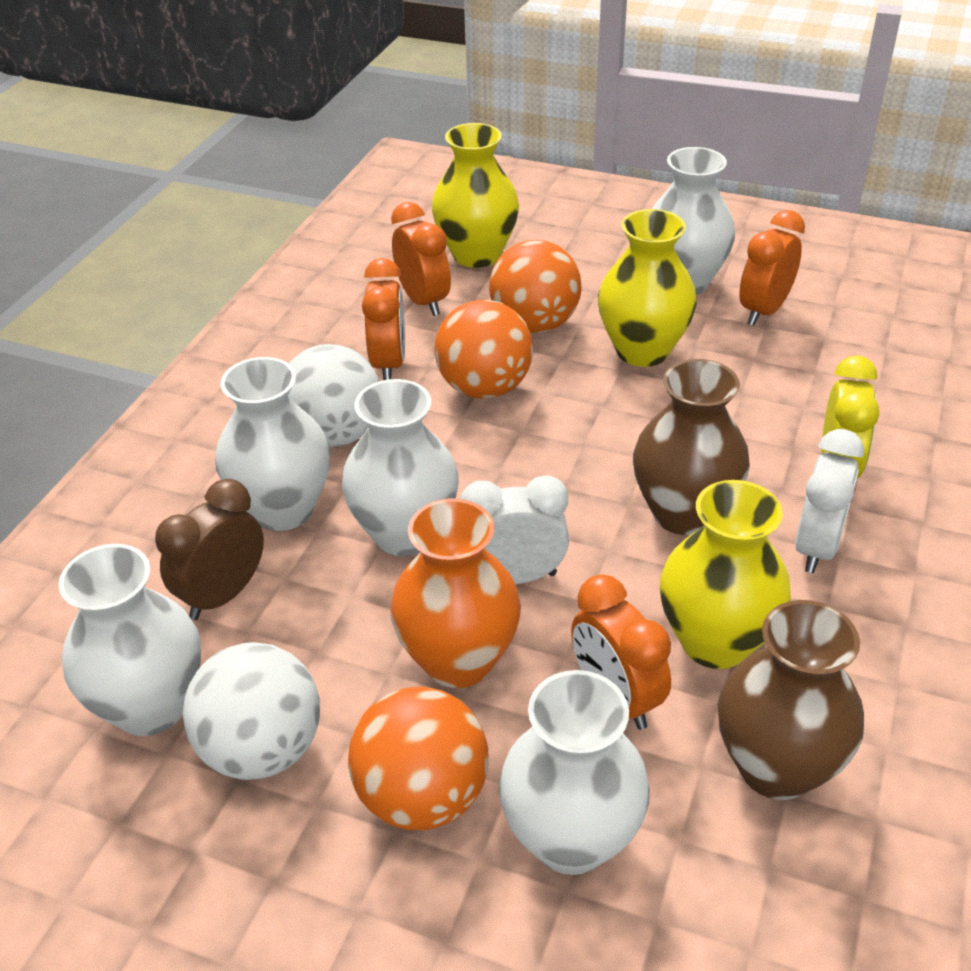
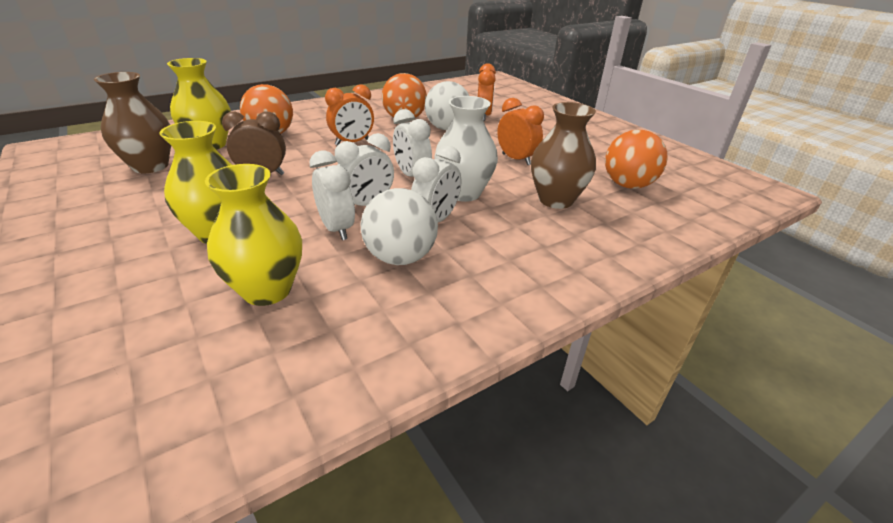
orange clock: 4 -> 3
orange vase: 1 -> 0
white clock: 2 -> 4
white vase: 5 -> 1
yellow clock: 1 -> 0

